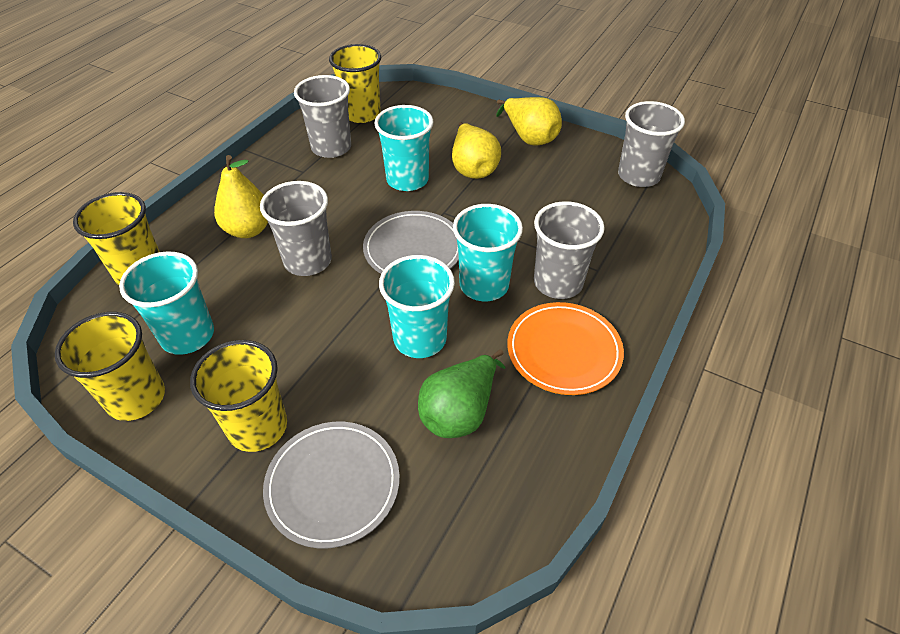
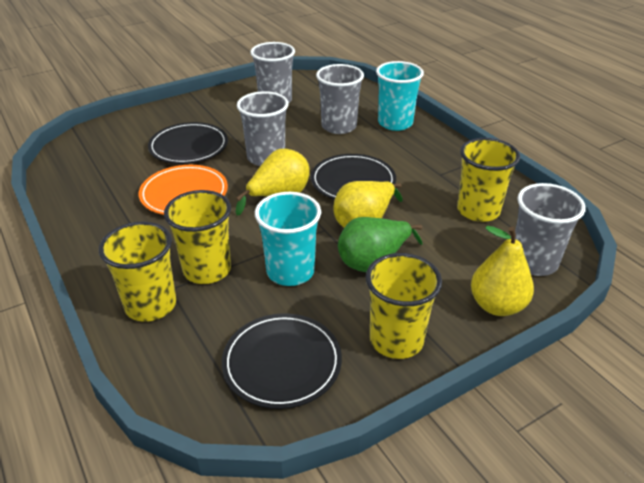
black plate: 0 -> 3
grey plate: 2 -> 0
turquoise cup: 4 -> 2

